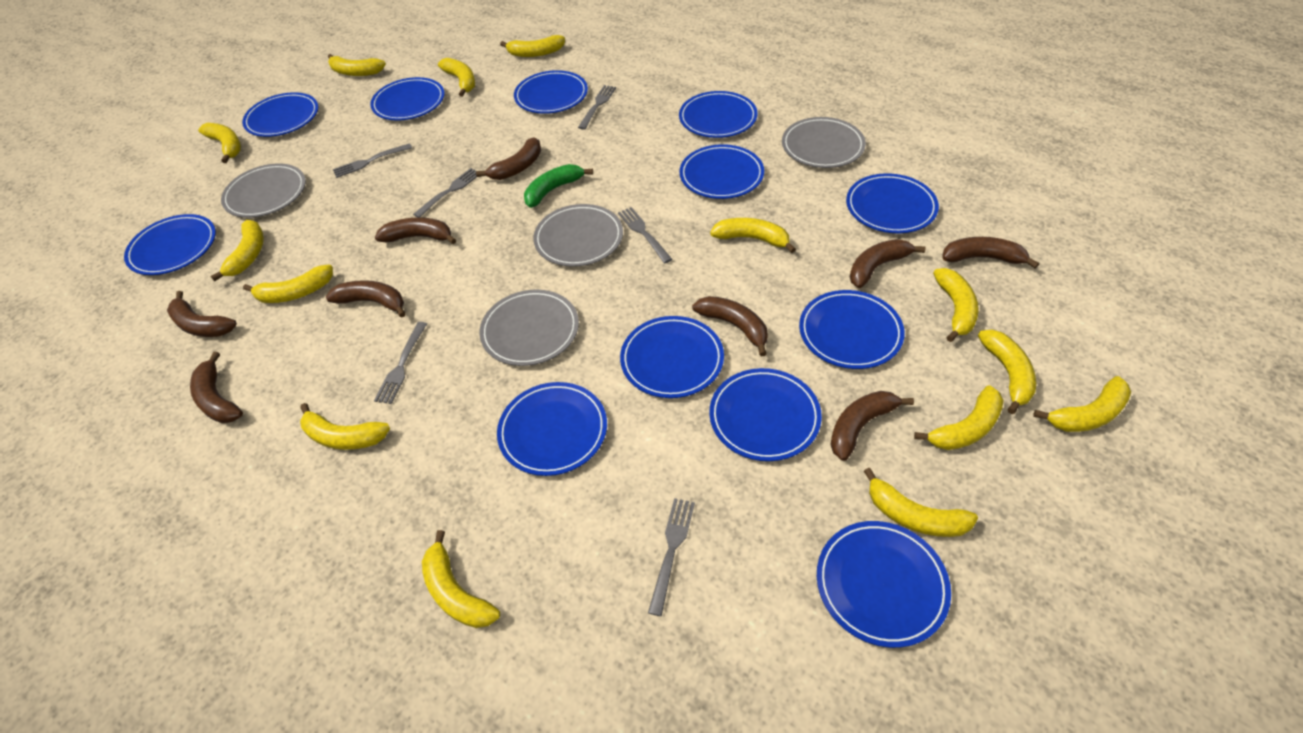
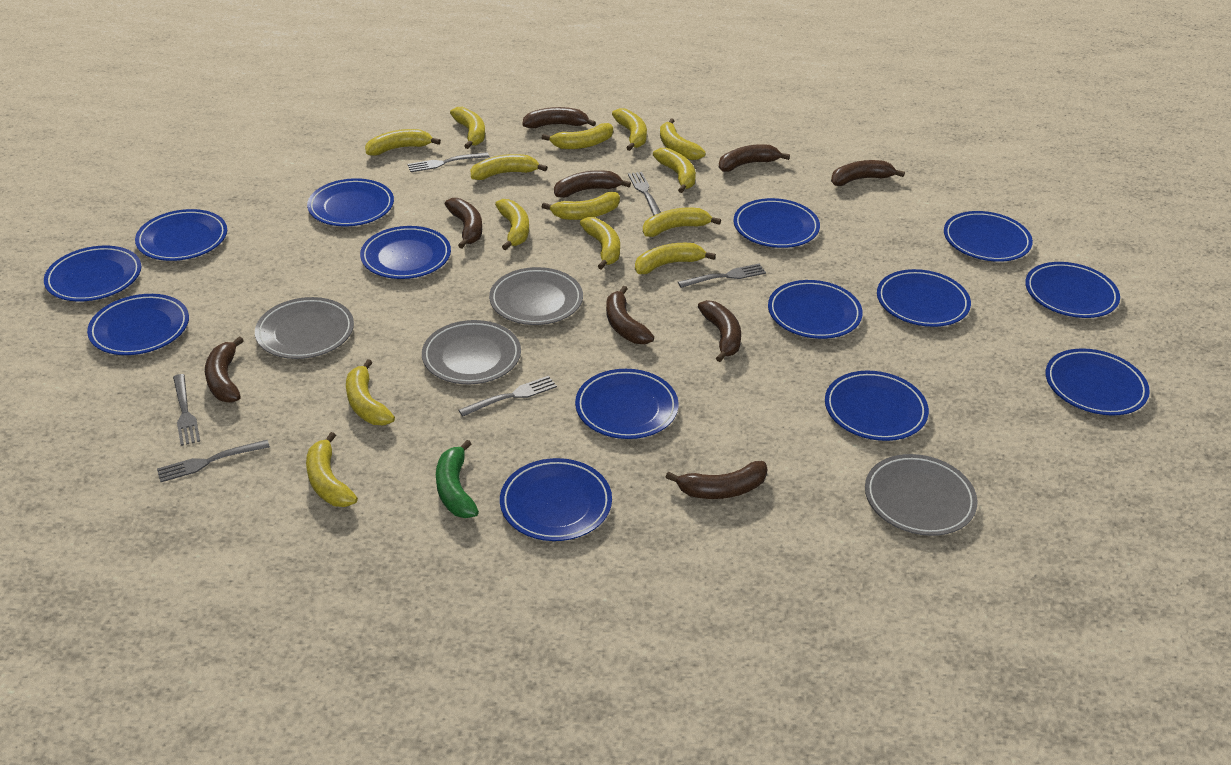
blue plate: 12 -> 14

